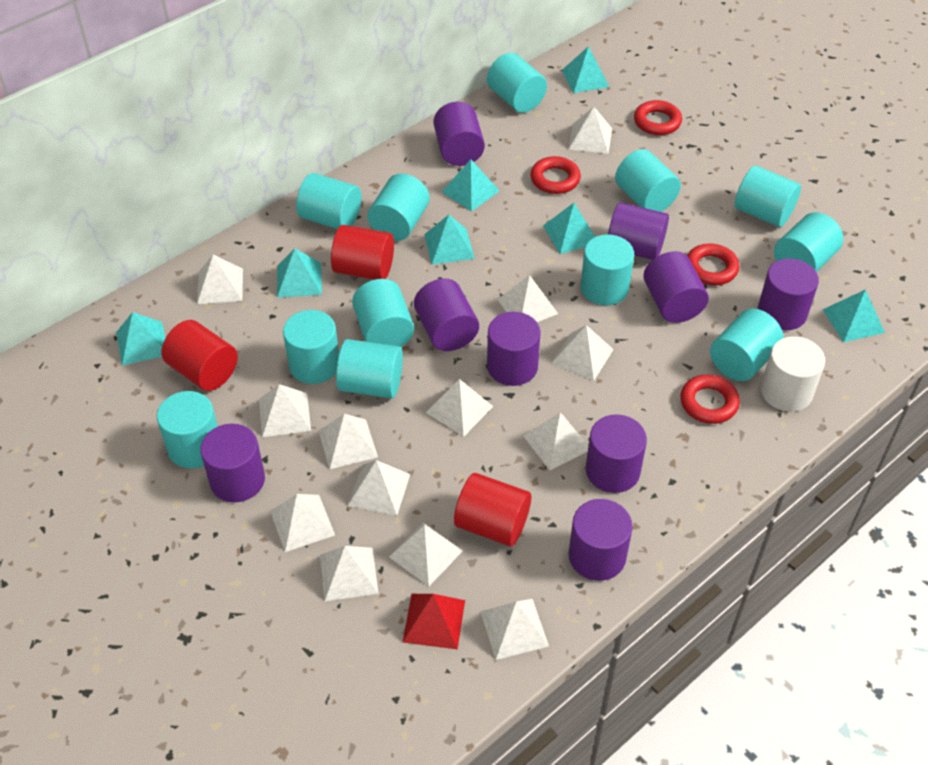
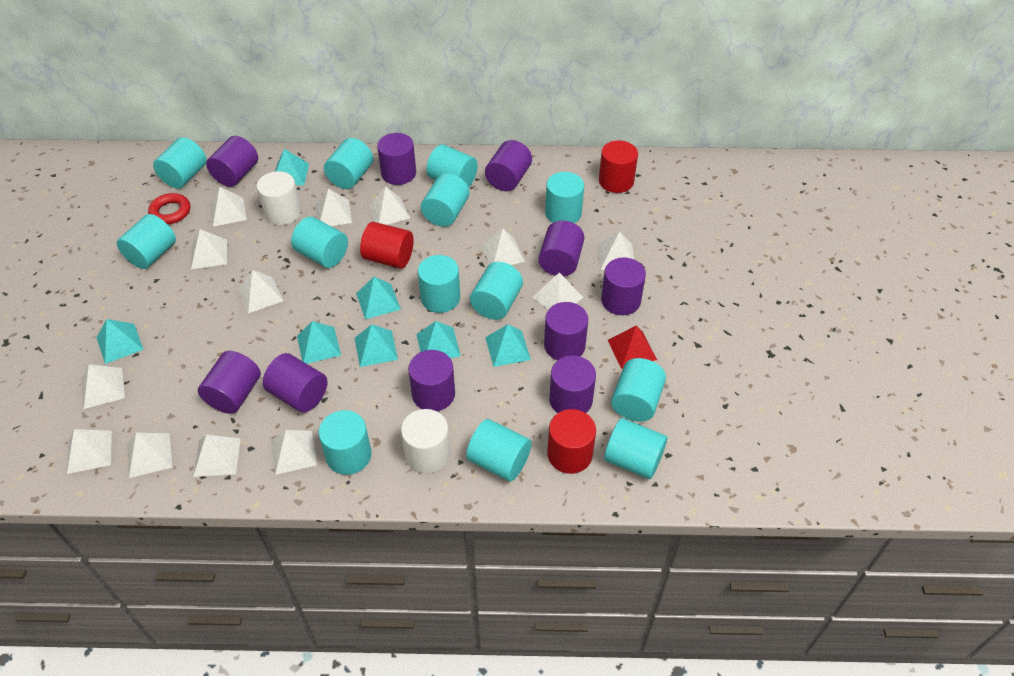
purple cylinder: 9 -> 10
red ring: 4 -> 1
turquoise cylinder: 12 -> 13
white cylinder: 1 -> 2

